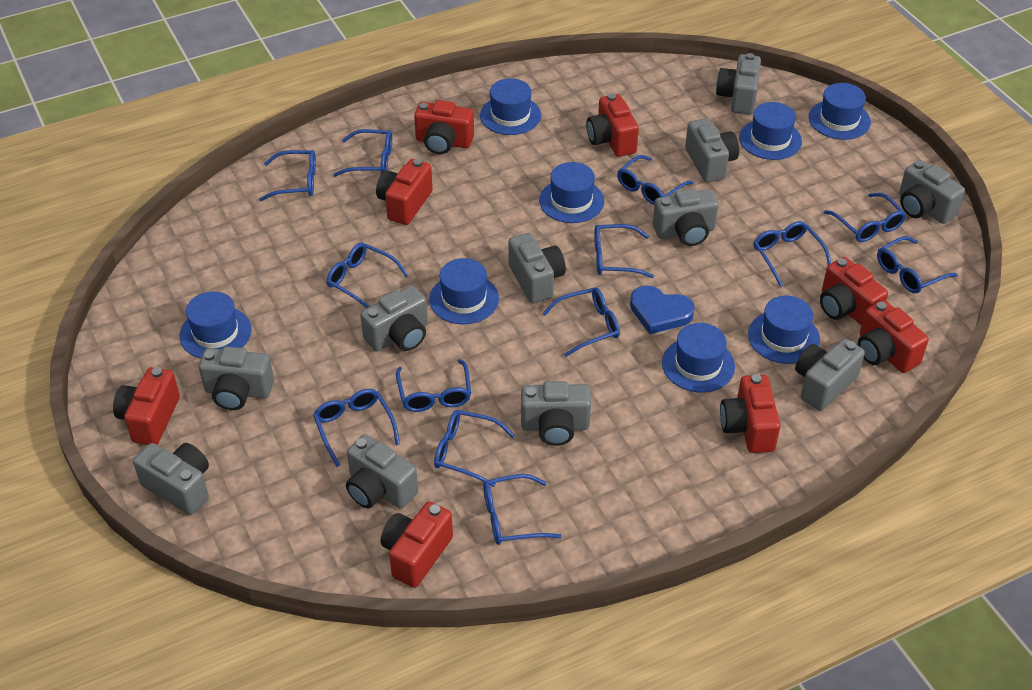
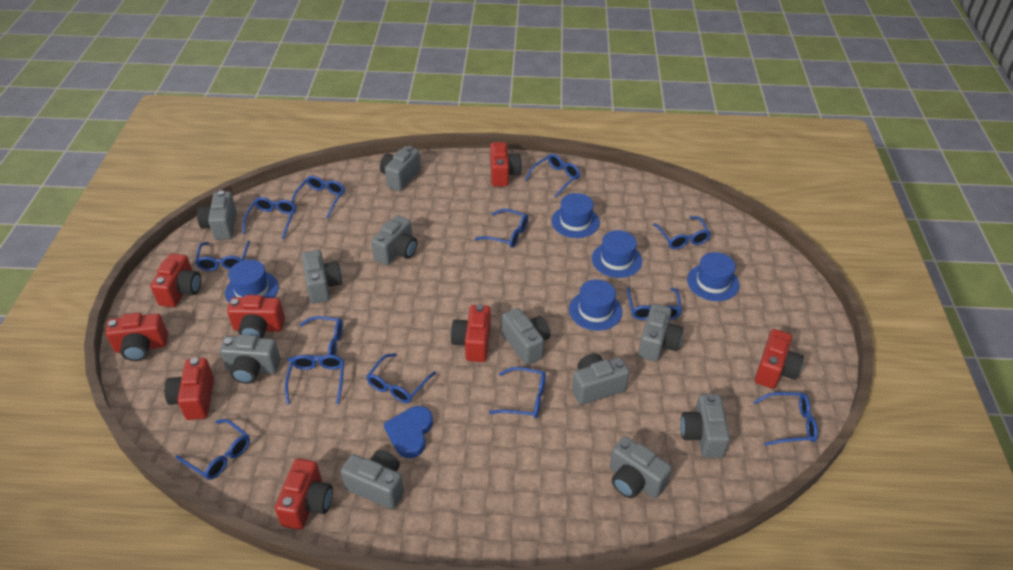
blue hat: 8 -> 5

